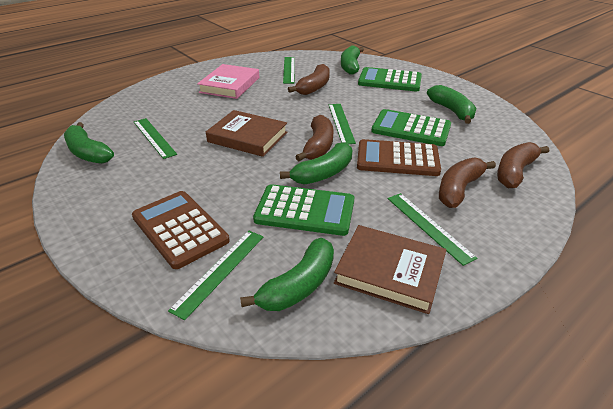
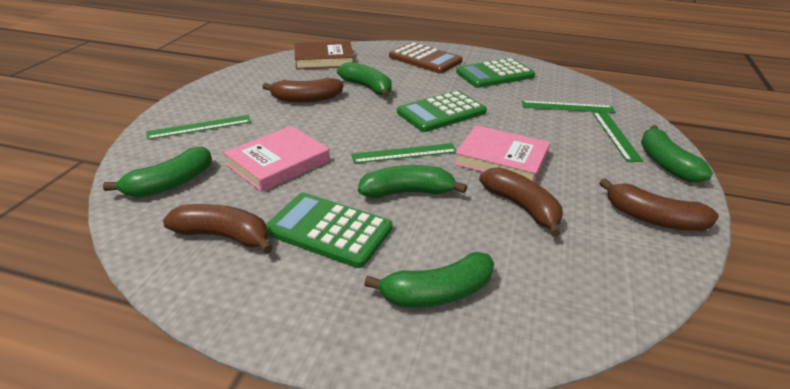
brown book: 2 -> 1
brown calculator: 2 -> 1
green ruler: 5 -> 4
pink book: 1 -> 2

